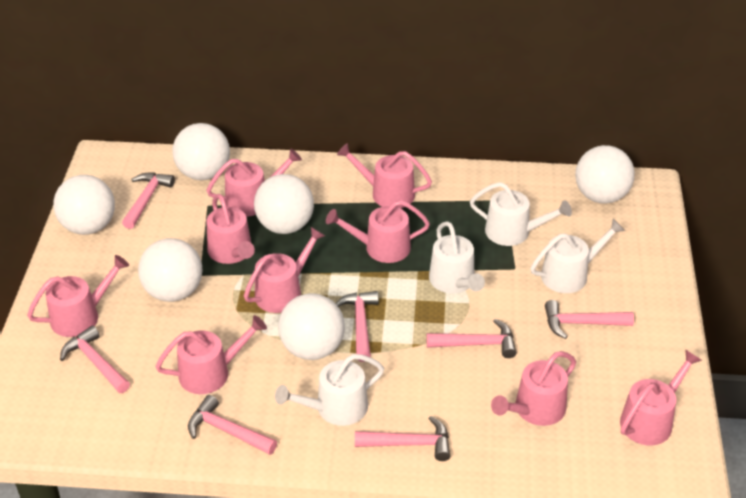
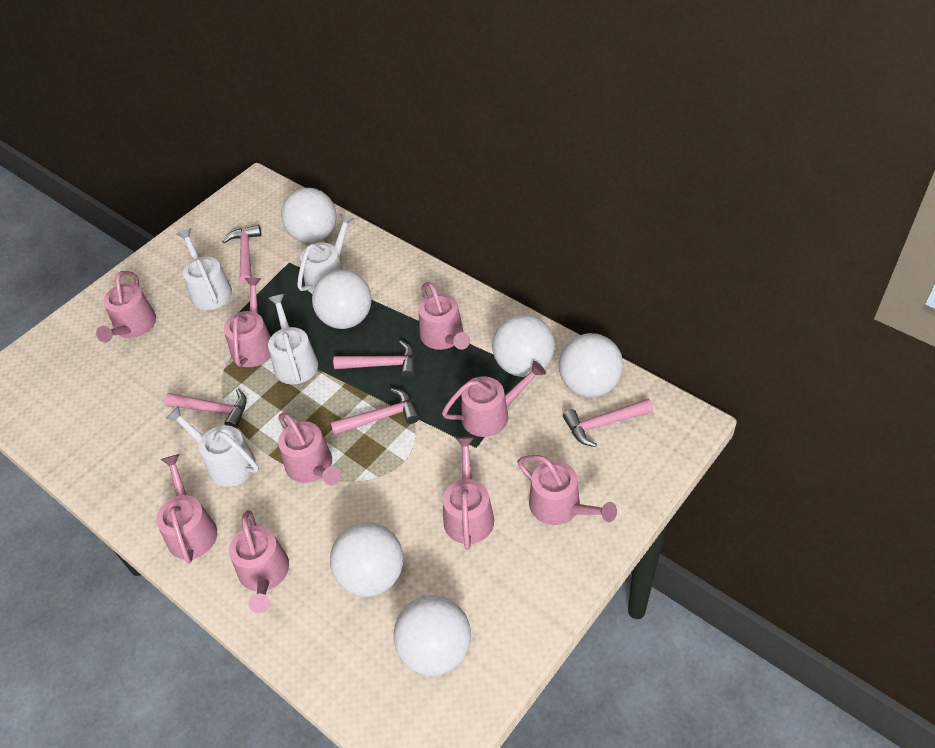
pink hammer: 7 -> 5

